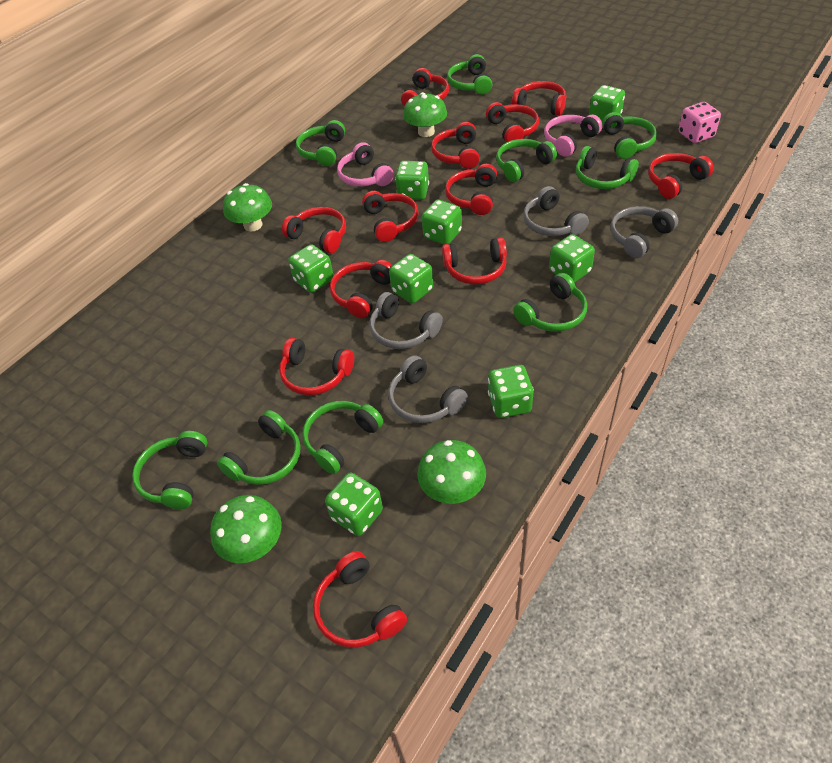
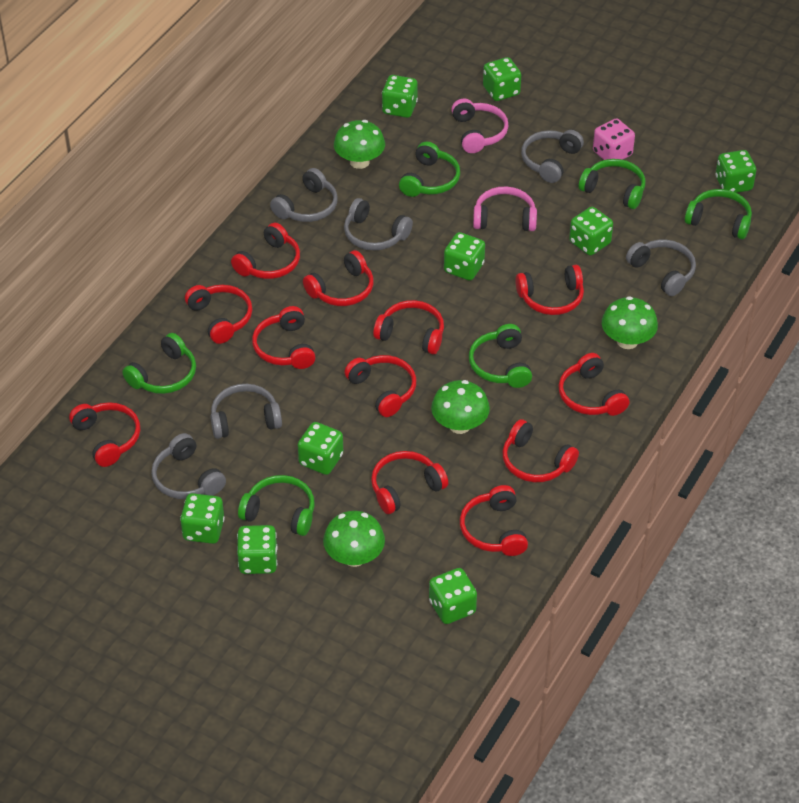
green dice: 8 -> 9
green headphones: 9 -> 6
grey headphones: 4 -> 6

